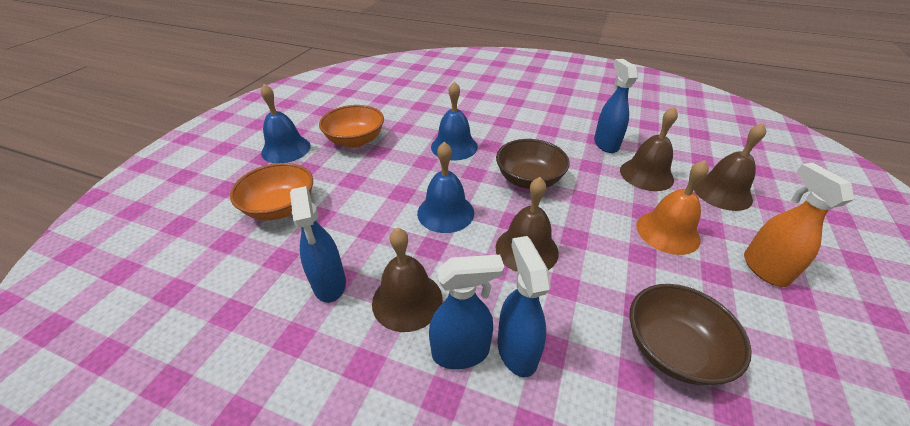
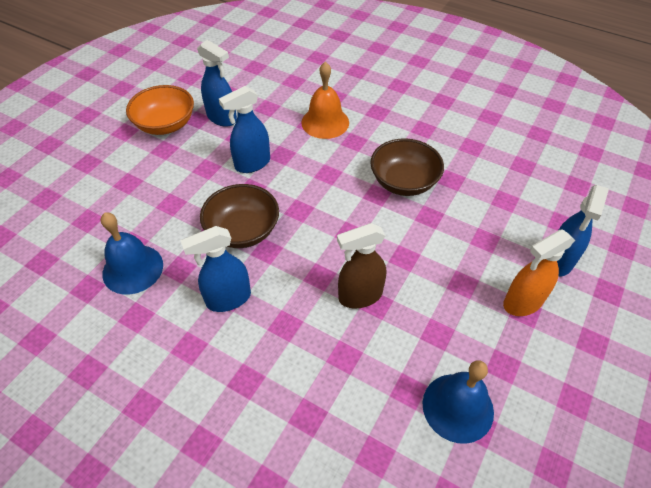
blue bell: 3 -> 2
brown bell: 4 -> 0
brown spray bottle: 0 -> 1
orange bowl: 2 -> 1

